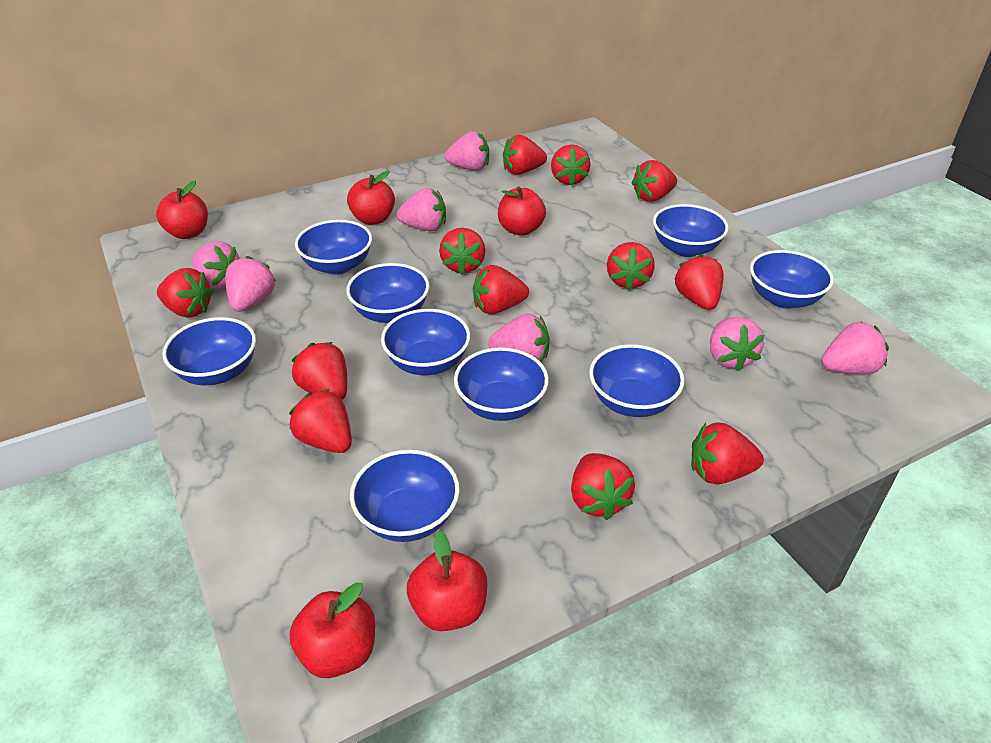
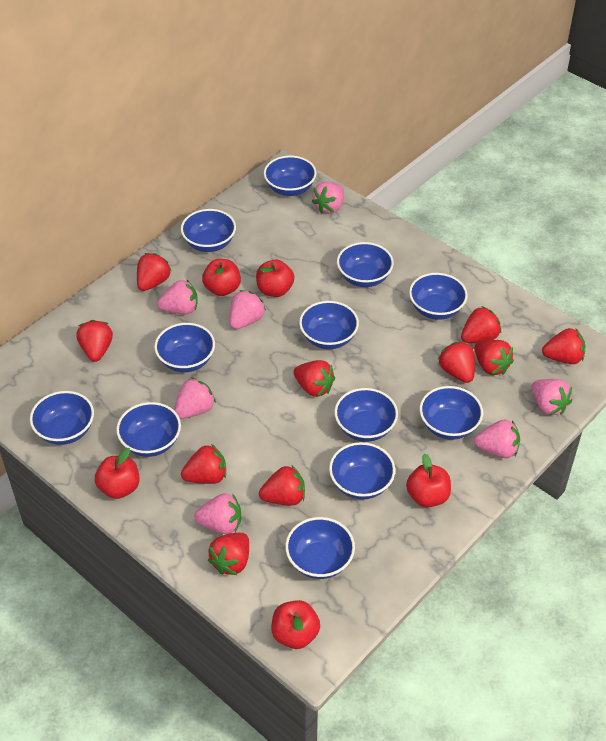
blue bowl: 9 -> 12
red strawberry: 12 -> 10

